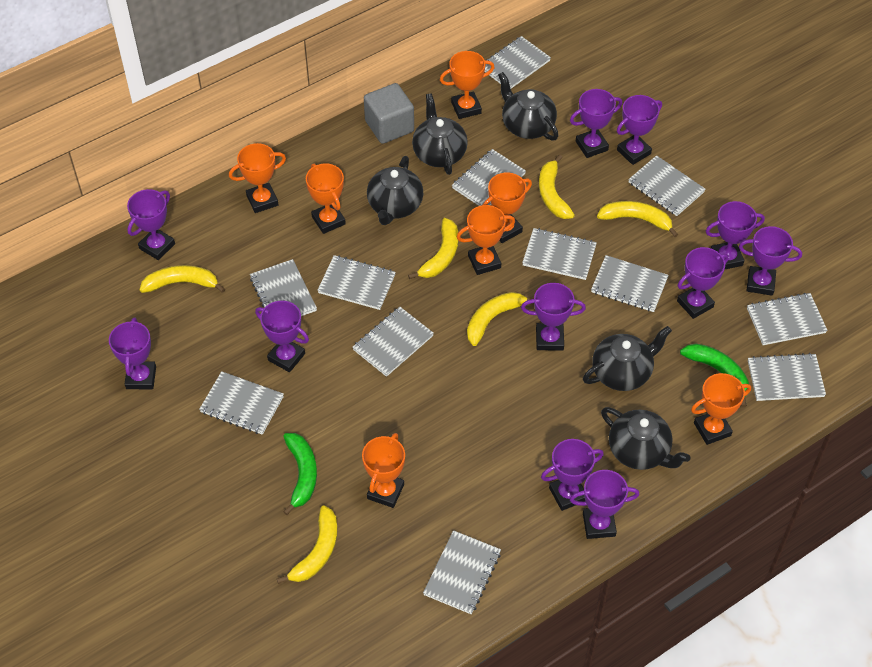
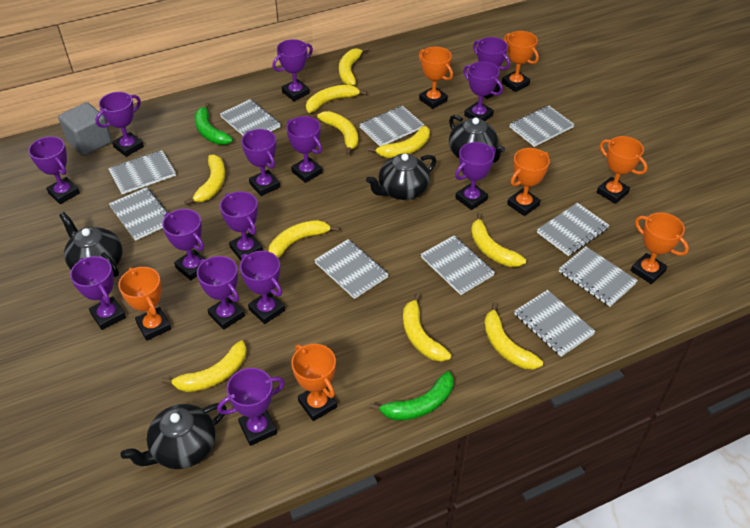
black teapot: 5 -> 4
grey notebook: 12 -> 10
purple trophy: 11 -> 14
yellow banana: 6 -> 10

